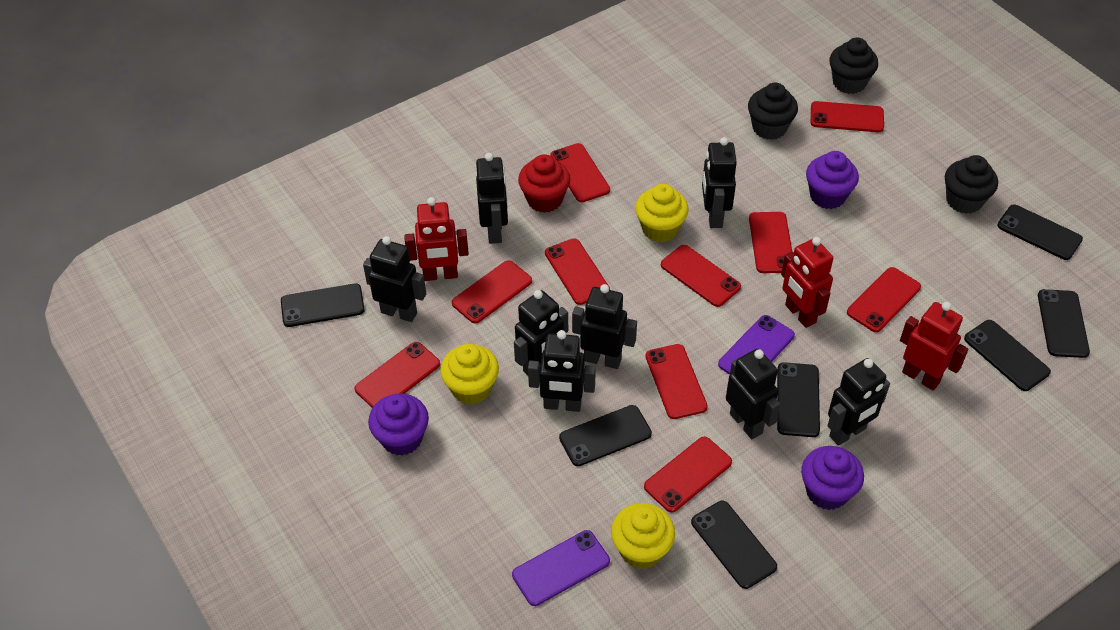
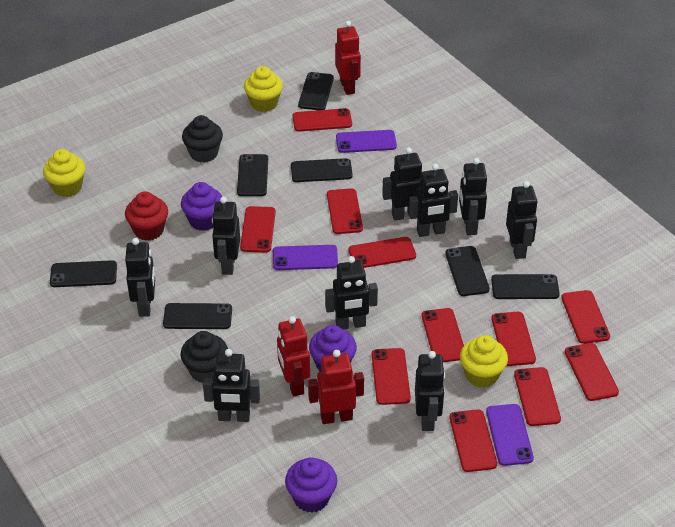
black cupcake: 3 -> 2
black robot: 8 -> 9
purple phone: 2 -> 3
red phone: 10 -> 11

